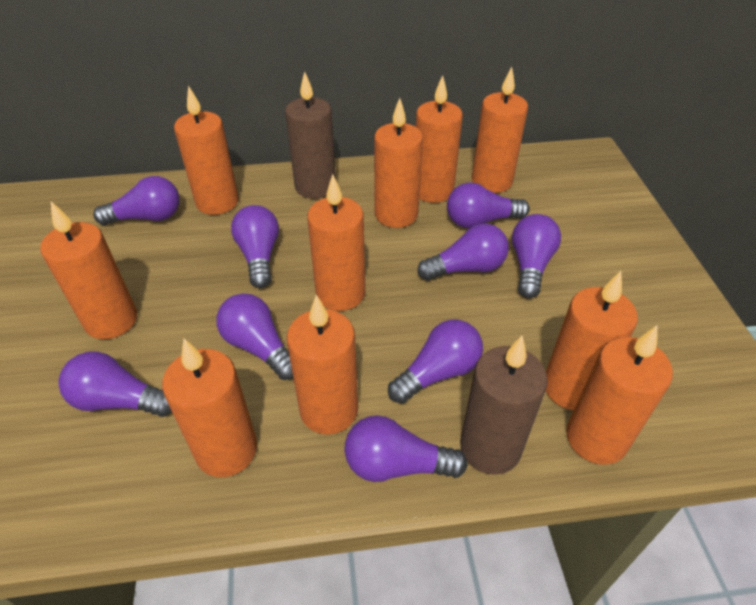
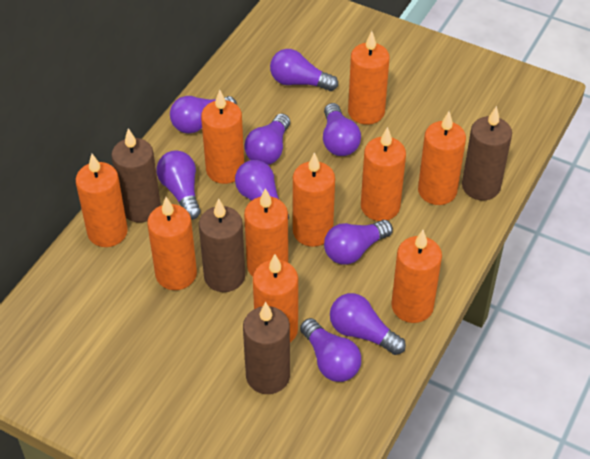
brown candle: 2 -> 4

